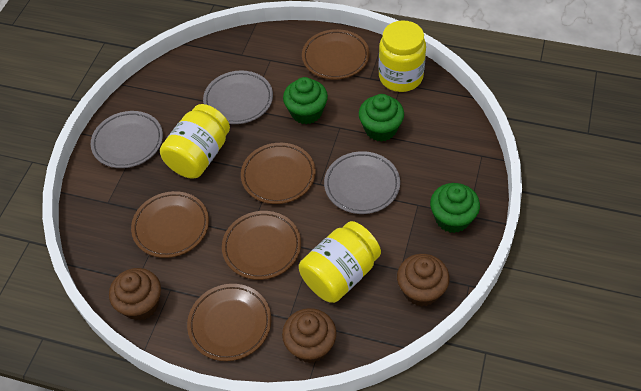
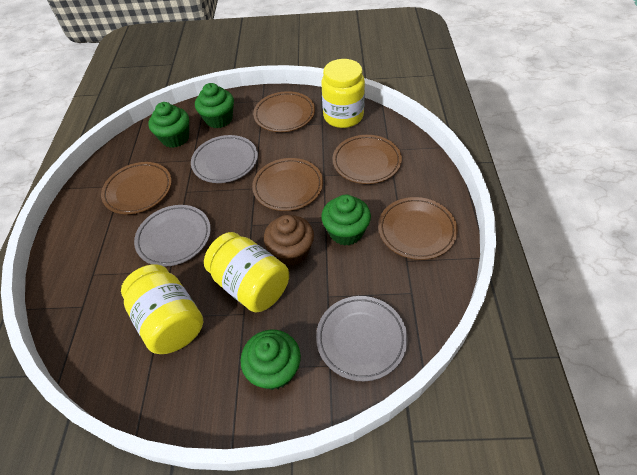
brown cupcake: 3 -> 1
green cupcake: 3 -> 4

